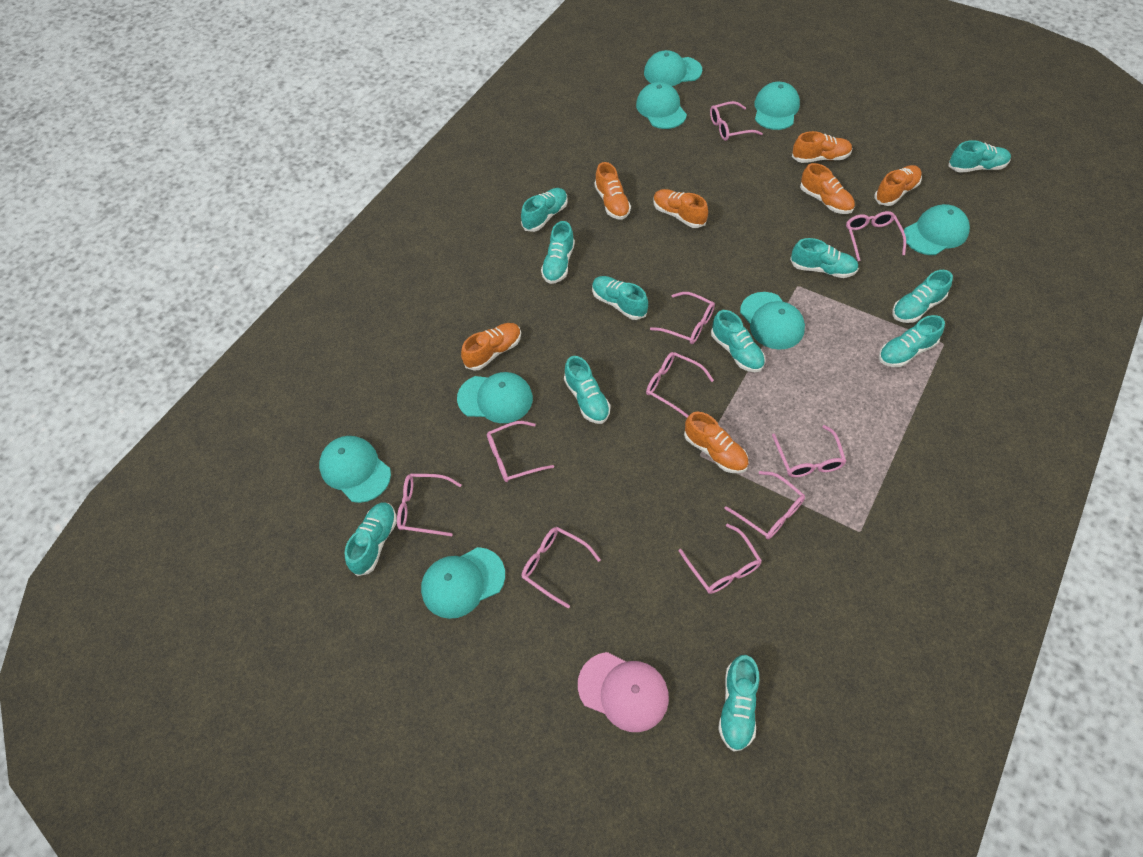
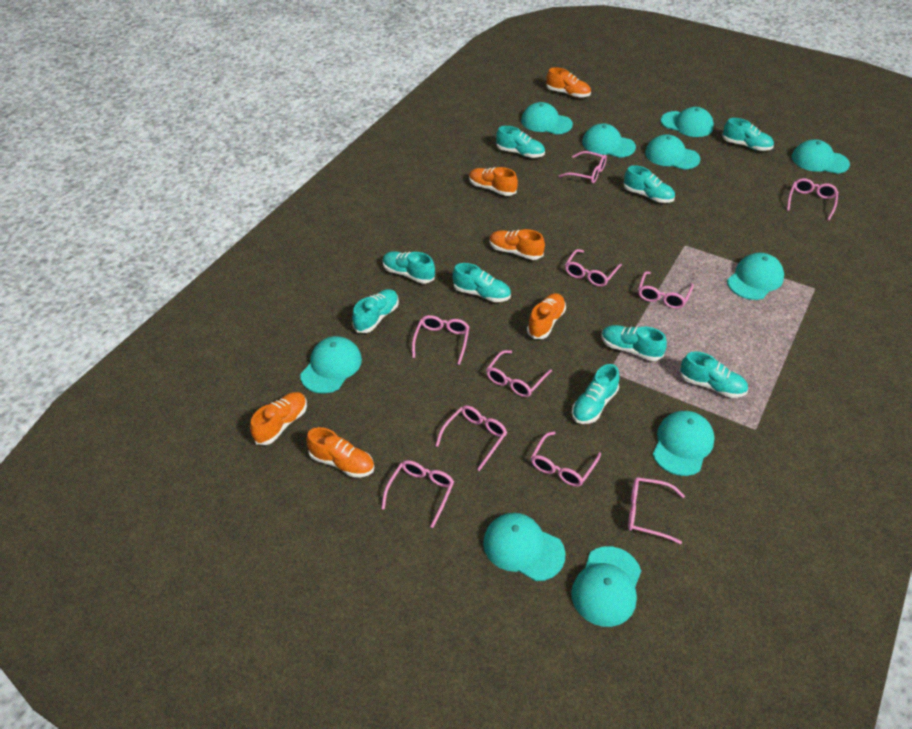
orange shoe: 7 -> 6
pink cap: 1 -> 0
turquoise cap: 8 -> 10
turquoise shoe: 11 -> 9

